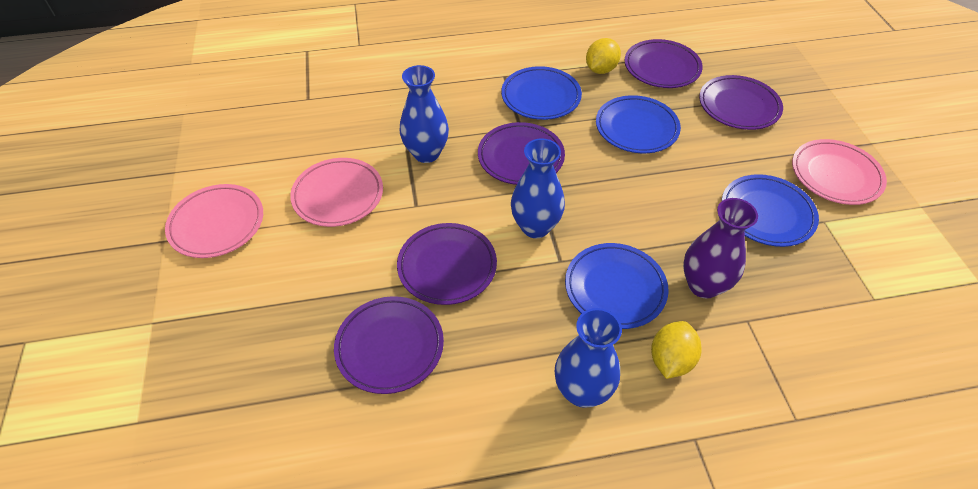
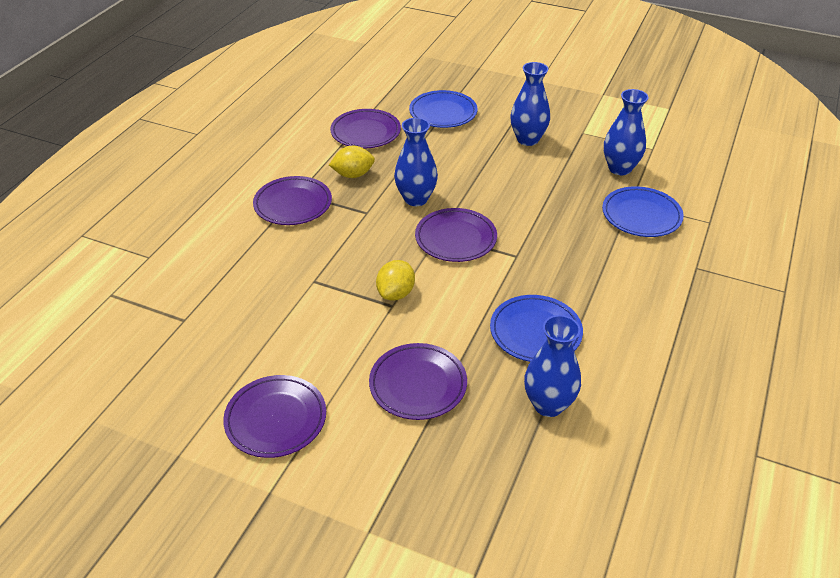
blue plate: 4 -> 3
blue vase: 3 -> 4
pink plate: 3 -> 0
purple vase: 1 -> 0

